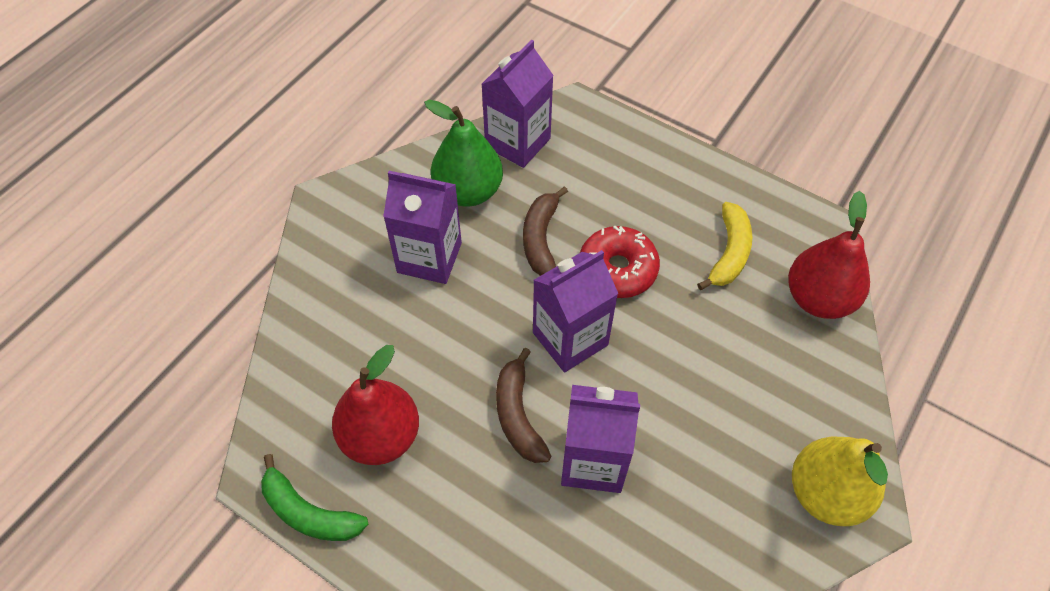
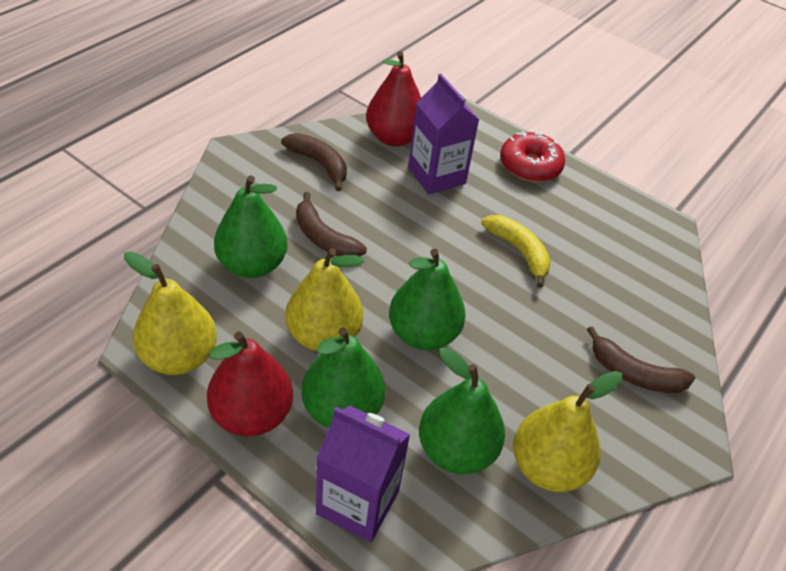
brown banana: 2 -> 3
green banana: 1 -> 0
green pear: 1 -> 4
purple carton: 4 -> 2
yellow pear: 1 -> 3

